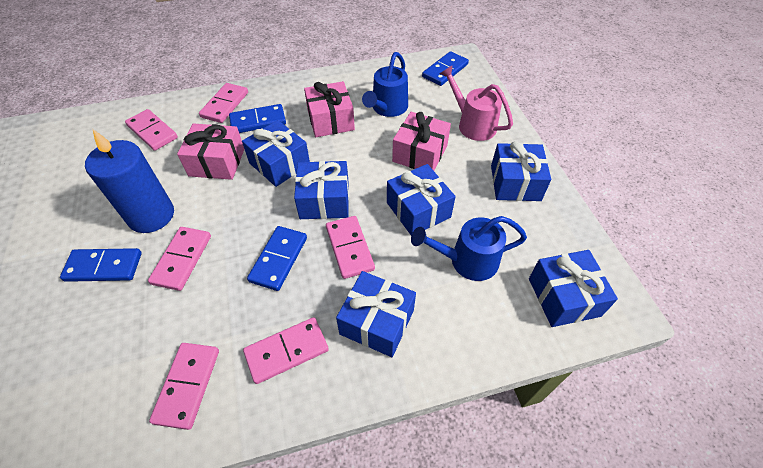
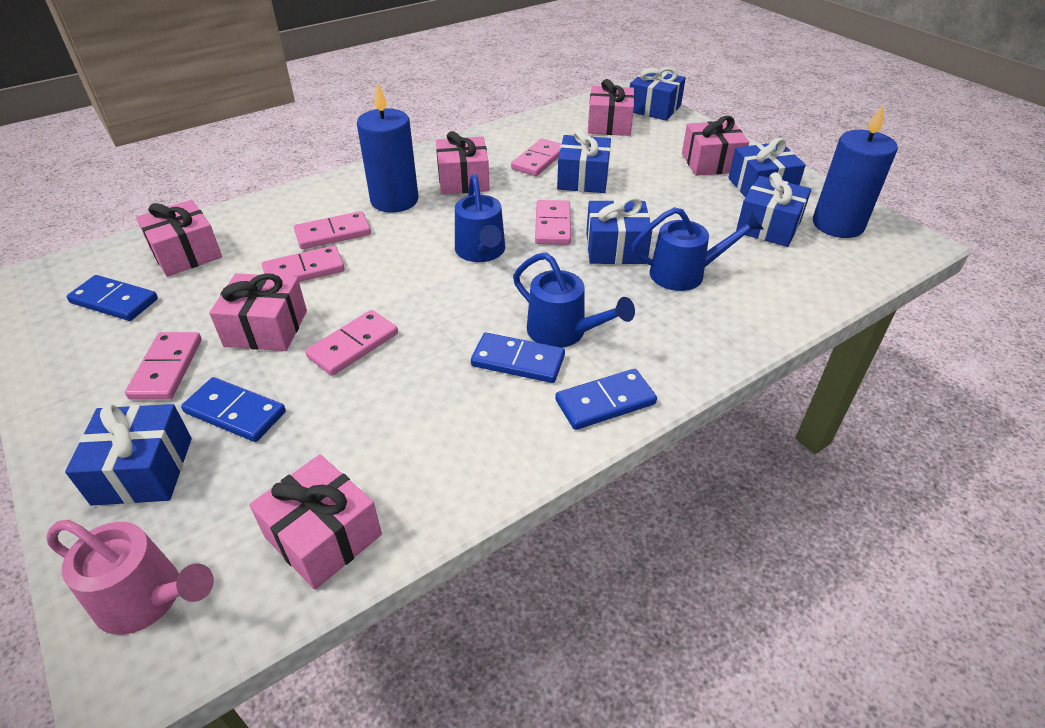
blue candle: 1 -> 2
blue watering can: 2 -> 3
pink gift: 3 -> 6

